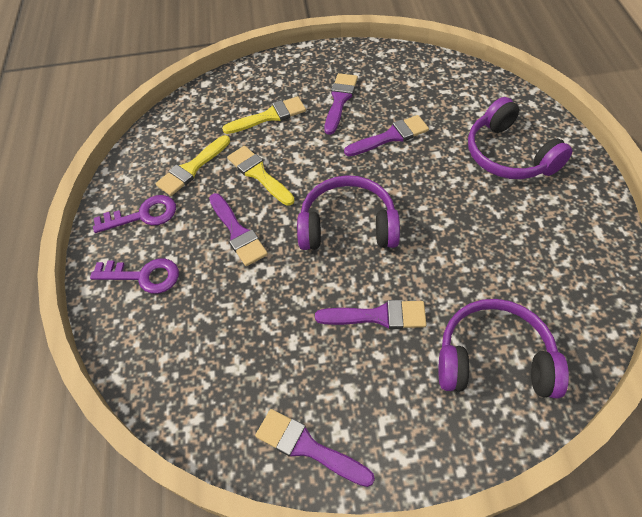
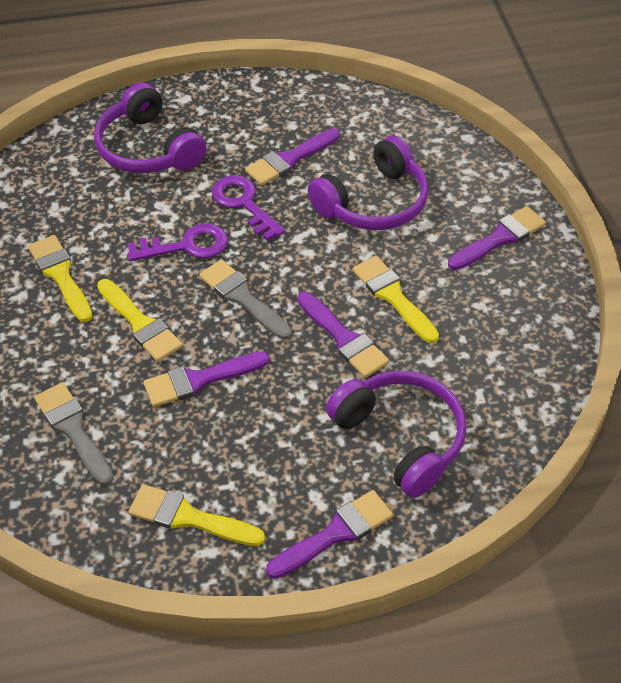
grey brush: 0 -> 2
yellow brush: 3 -> 4

